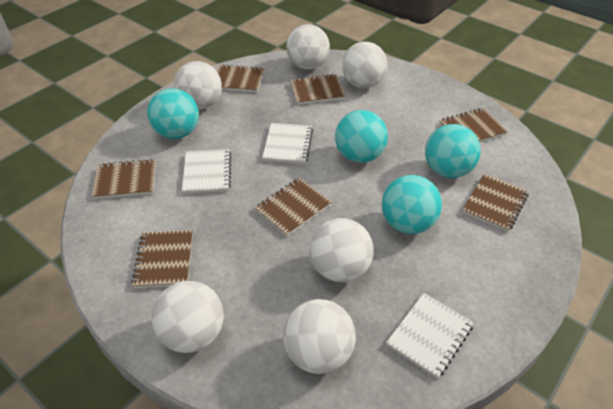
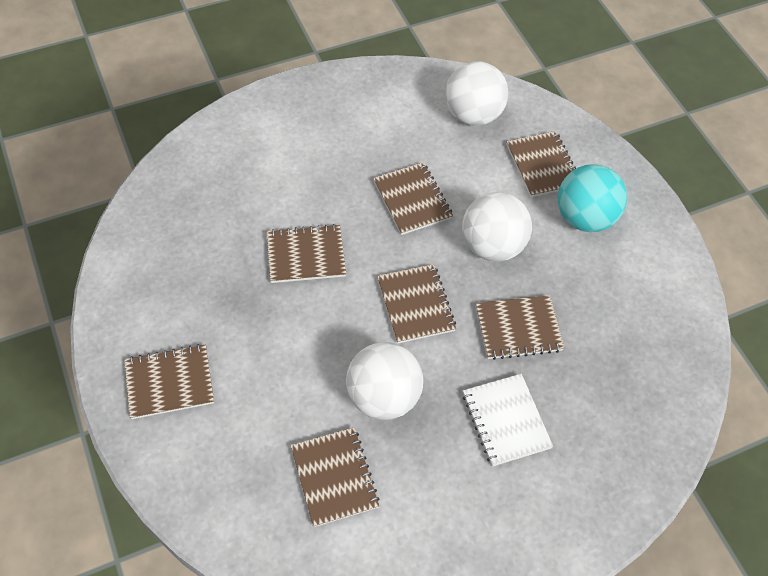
turquoise ball: 4 -> 1
white ball: 6 -> 3
white notebook: 3 -> 1

